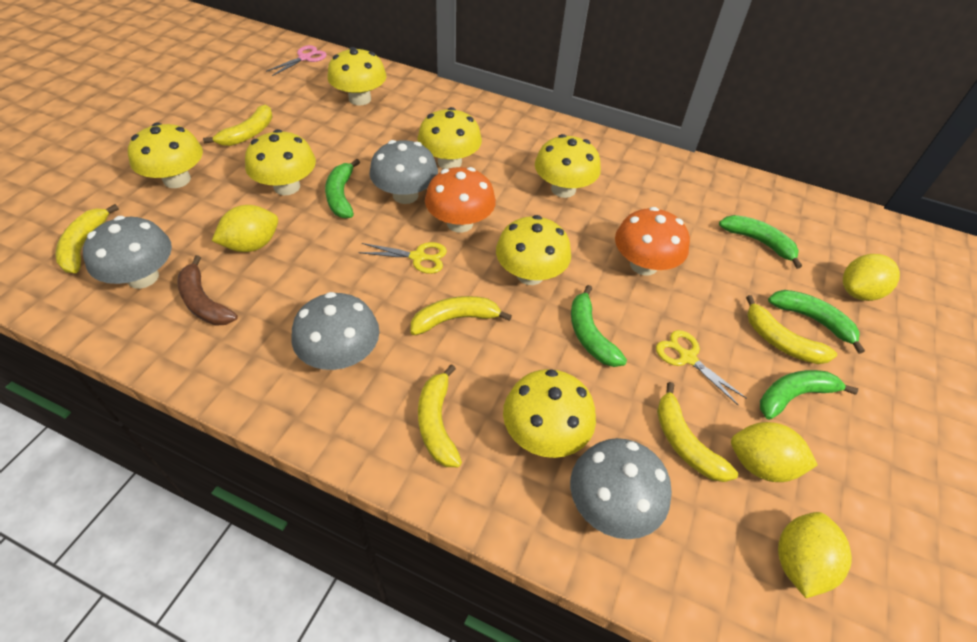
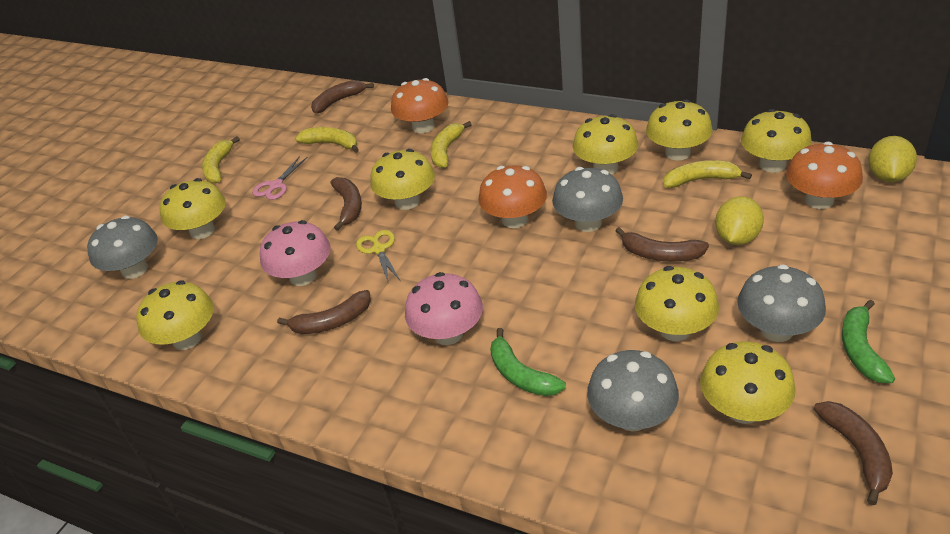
brown banana: 1 -> 5
green banana: 5 -> 2
orange mushroom: 2 -> 3
pink mushroom: 0 -> 2
yellow banana: 6 -> 4
yellow lemon: 4 -> 2
yellow mushroom: 7 -> 8
yellow scissors: 2 -> 1

